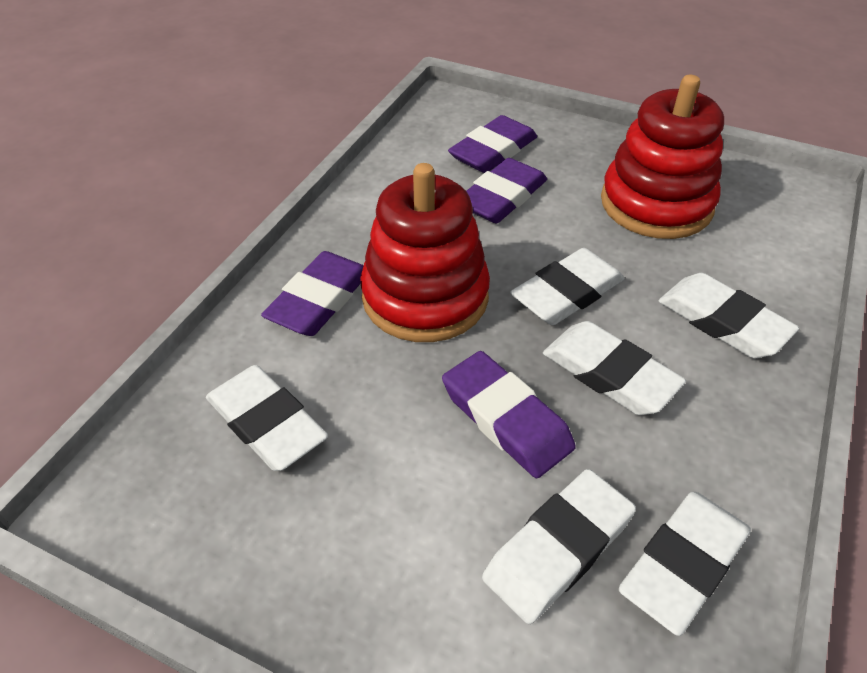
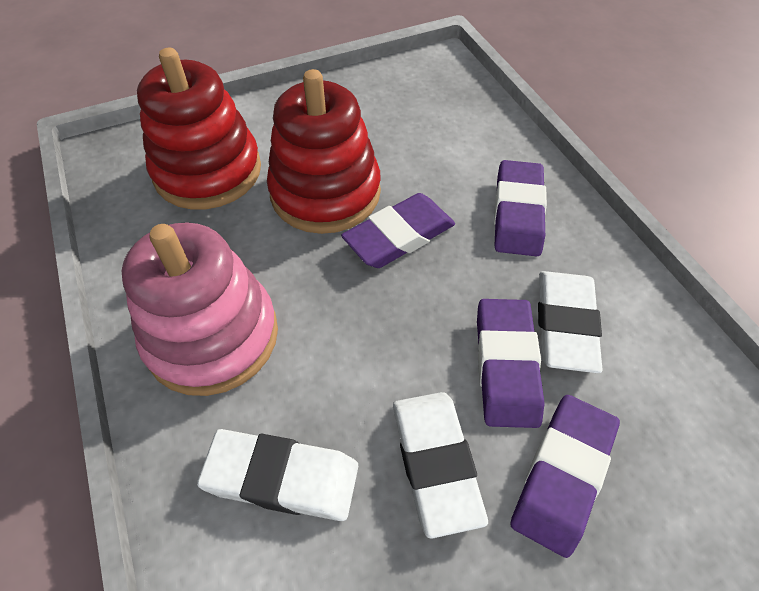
pink stacking toy: 0 -> 1
white eraser: 6 -> 3

